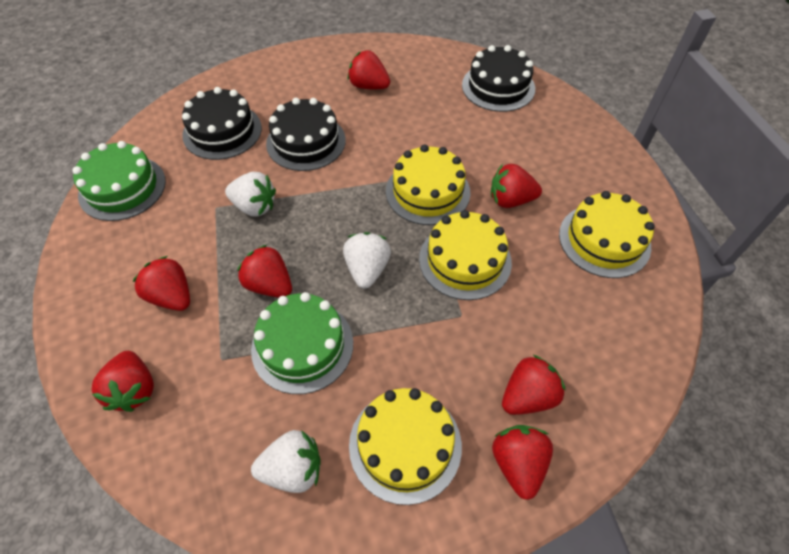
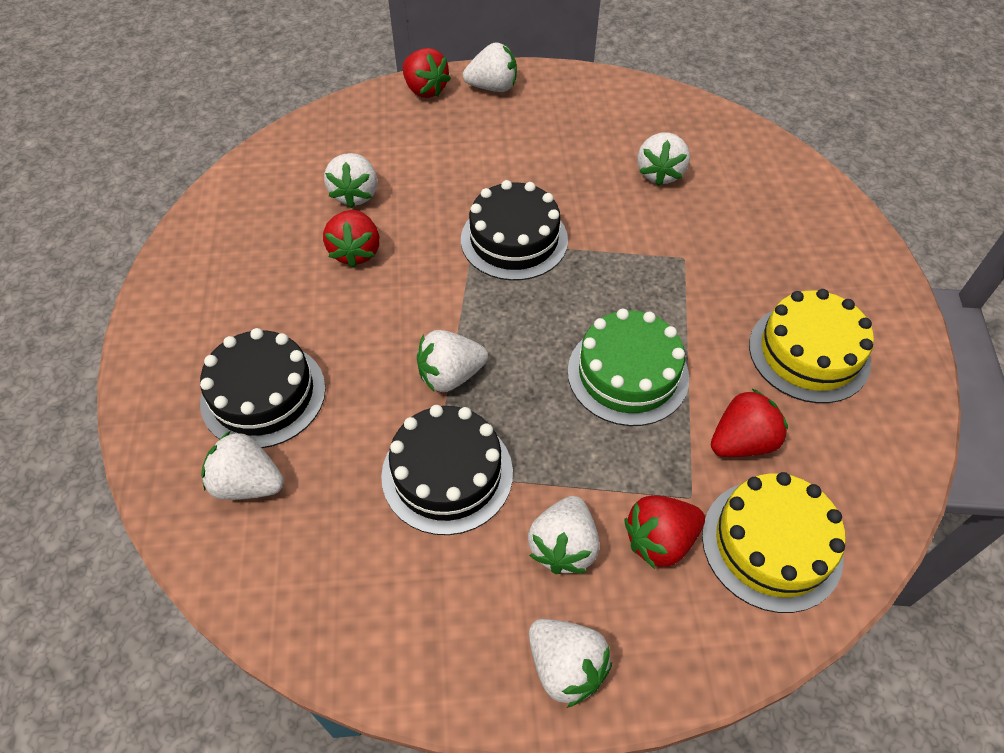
green cake: 2 -> 1
red strawberry: 7 -> 4
white strawberry: 3 -> 7
yellow cake: 4 -> 2

